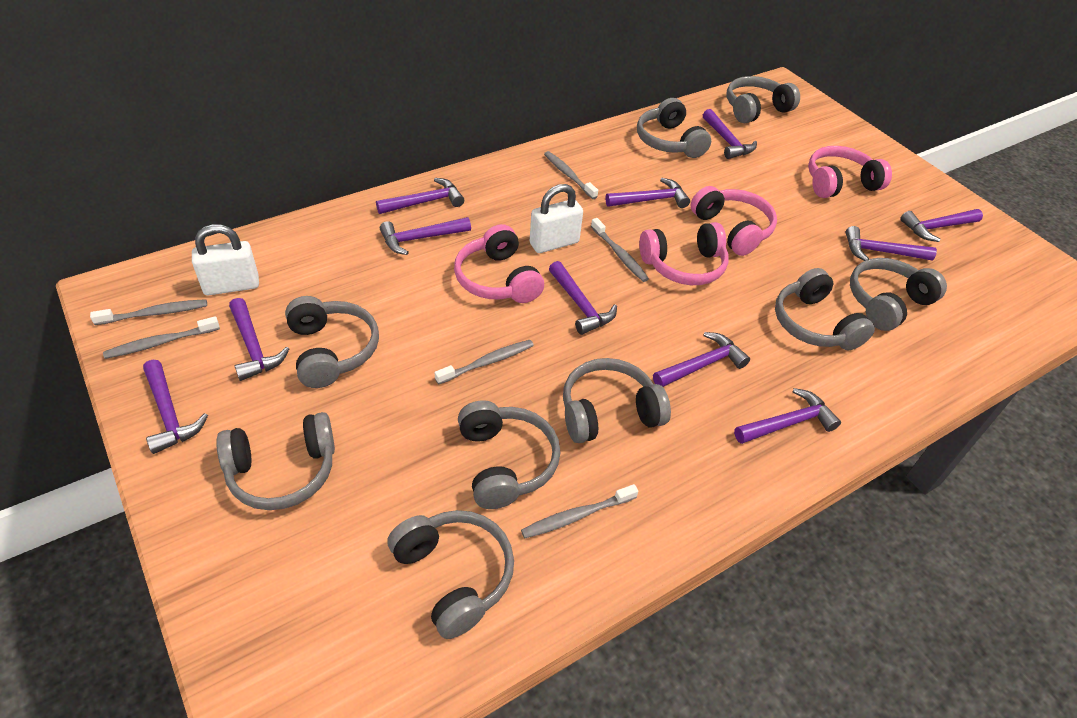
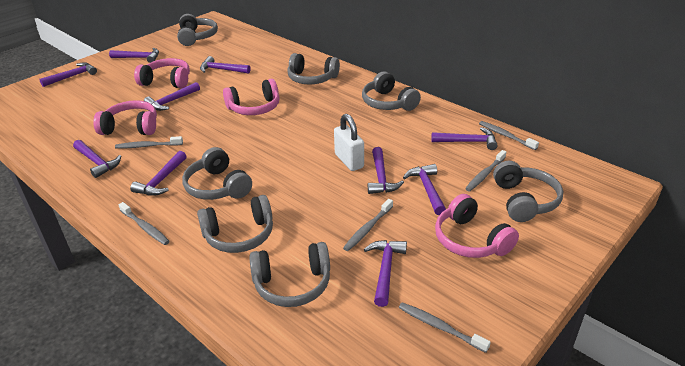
grey headphones: 9 -> 7
purple hammer: 11 -> 10
white padlock: 2 -> 1

